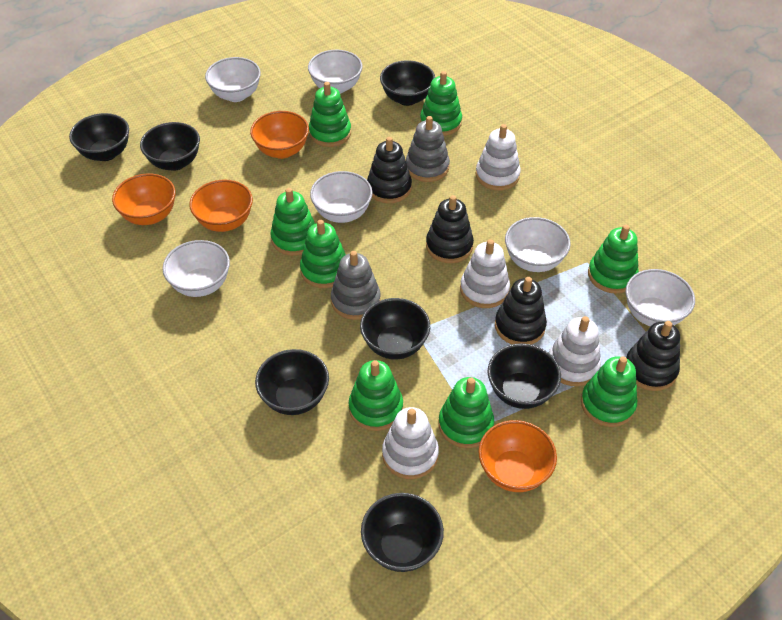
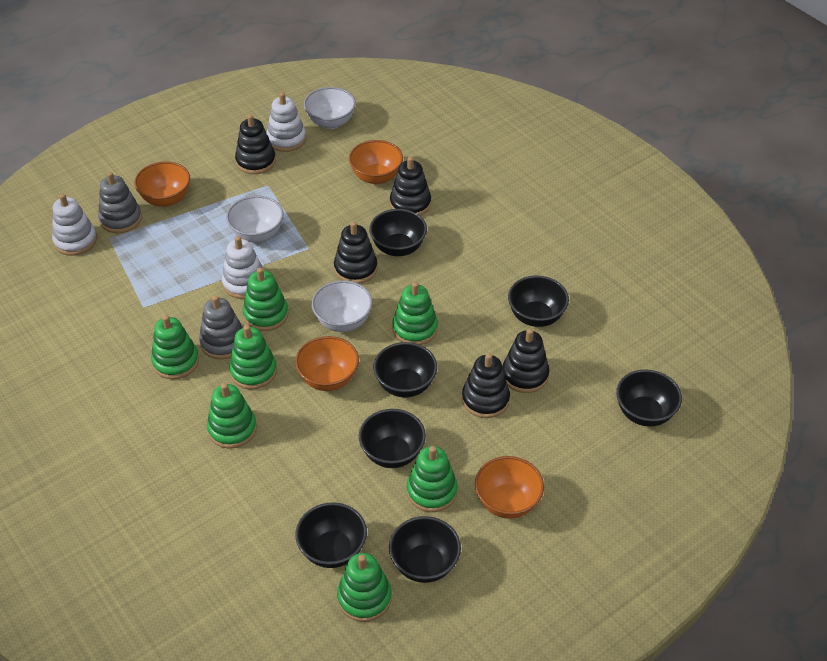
black stacking toy: 4 -> 5
green stacking toy: 8 -> 7
white bowl: 6 -> 3
white stacking toy: 4 -> 3

